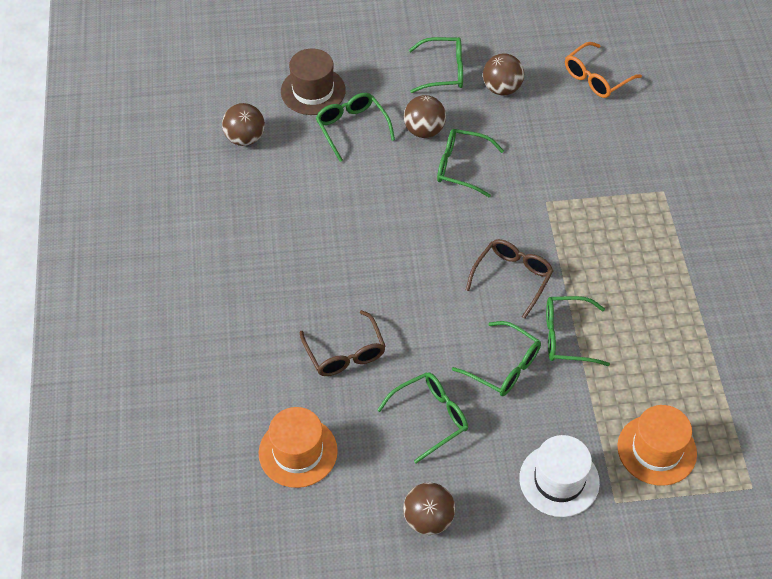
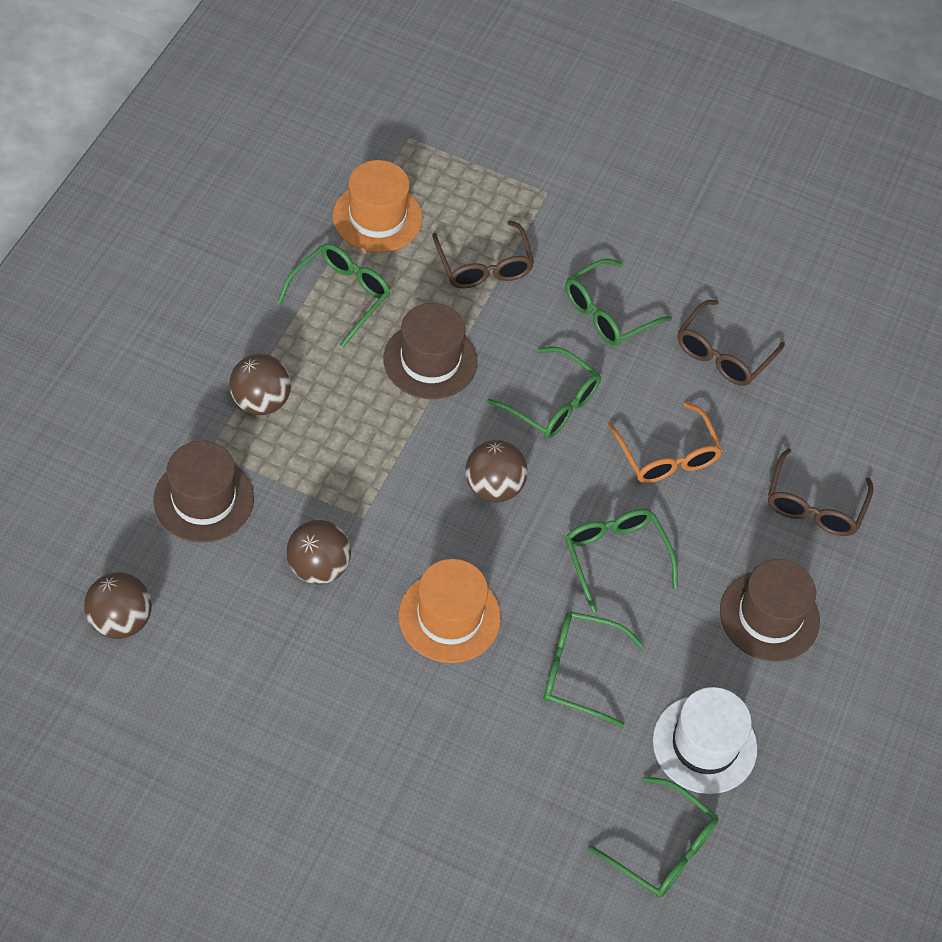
brown glasses: 2 -> 3
brown hat: 1 -> 3

